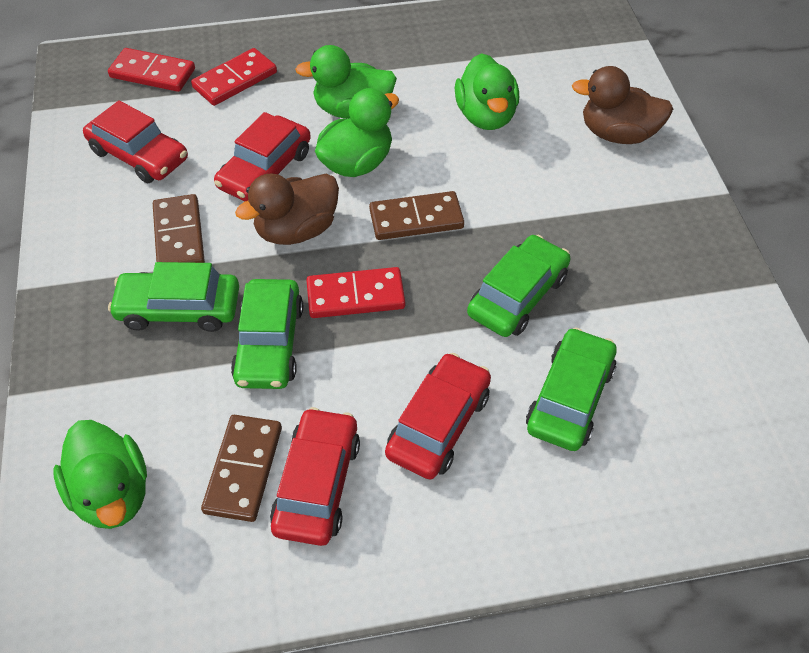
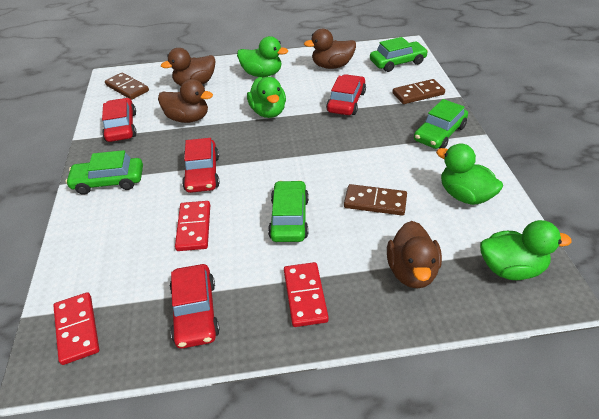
brown duck: 2 -> 4

